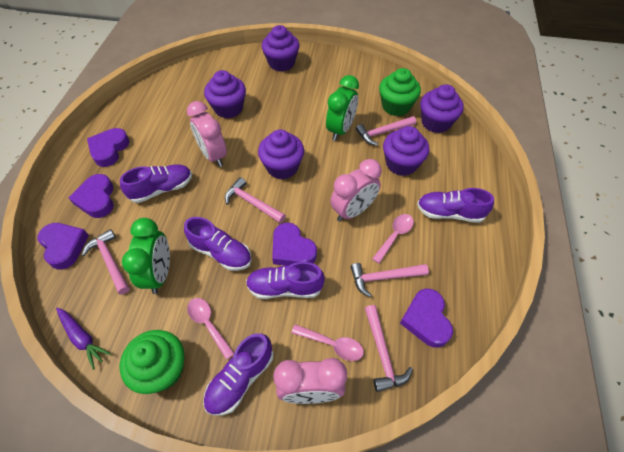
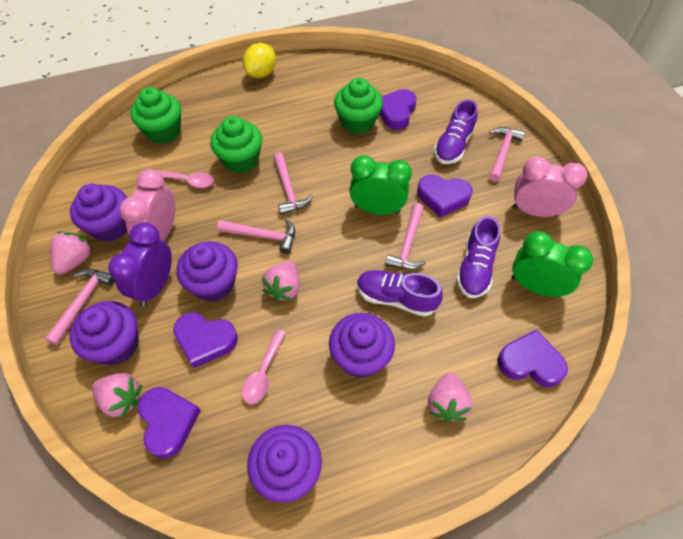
green cupcake: 2 -> 3
pink clock: 3 -> 2
pink spoon: 3 -> 2
pink strawberry: 0 -> 4
purple carrot: 1 -> 0
purple clock: 0 -> 1
purple shoe: 5 -> 3
yellow lemon: 0 -> 1

